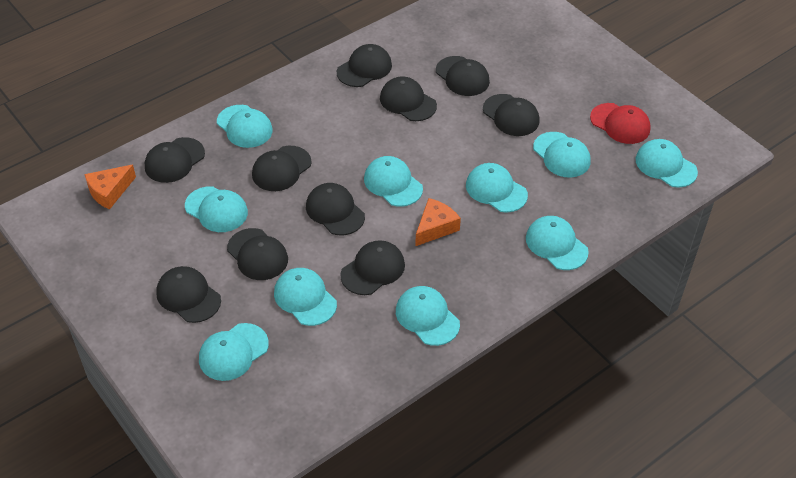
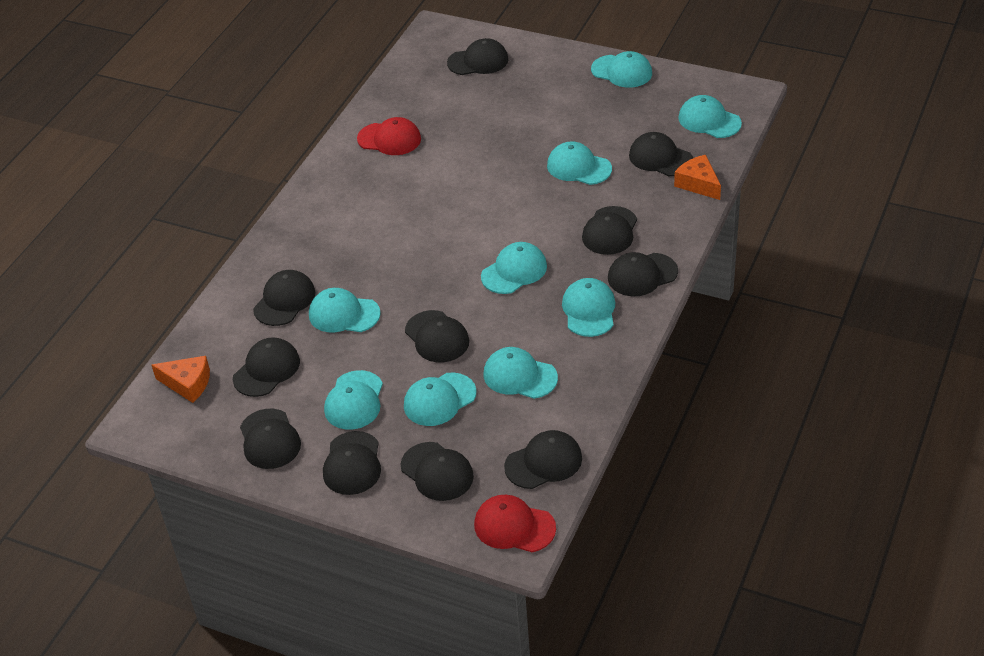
black cap: 10 -> 11
red cap: 1 -> 2
turquoise cap: 10 -> 9

